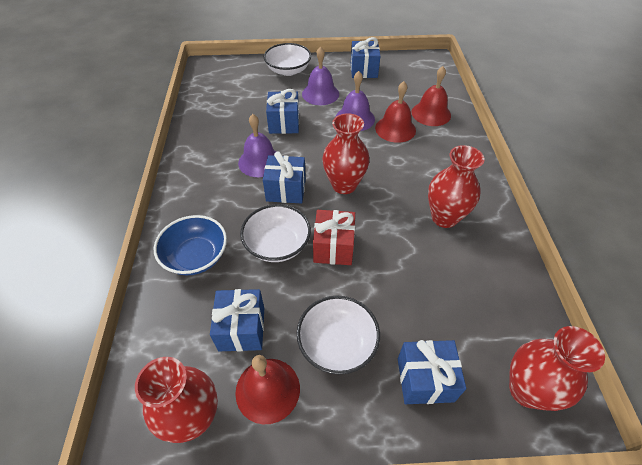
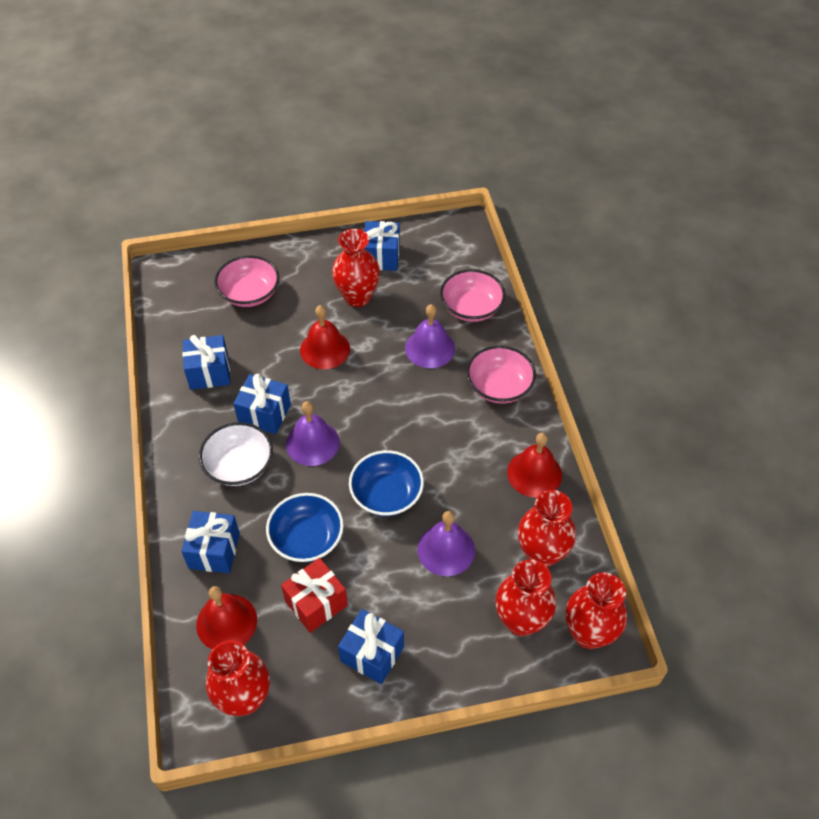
blue bowl: 1 -> 2
pink bowl: 0 -> 3
red vase: 4 -> 5
white bowl: 3 -> 1

